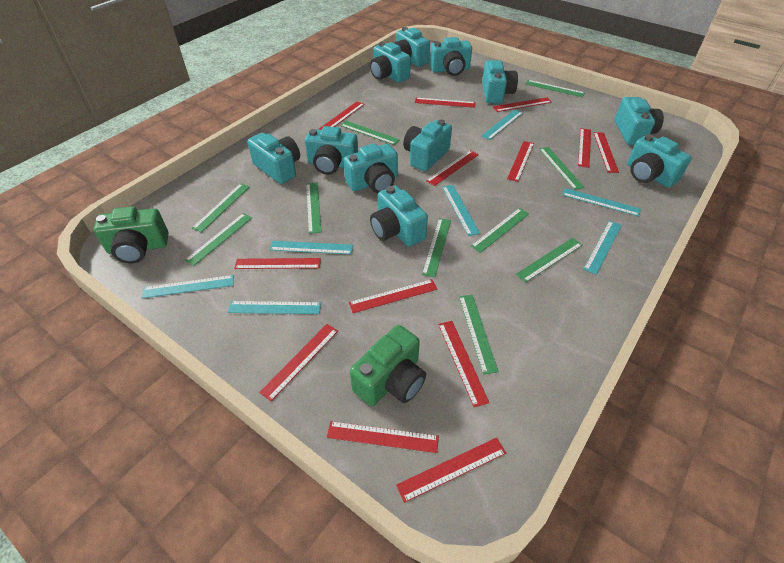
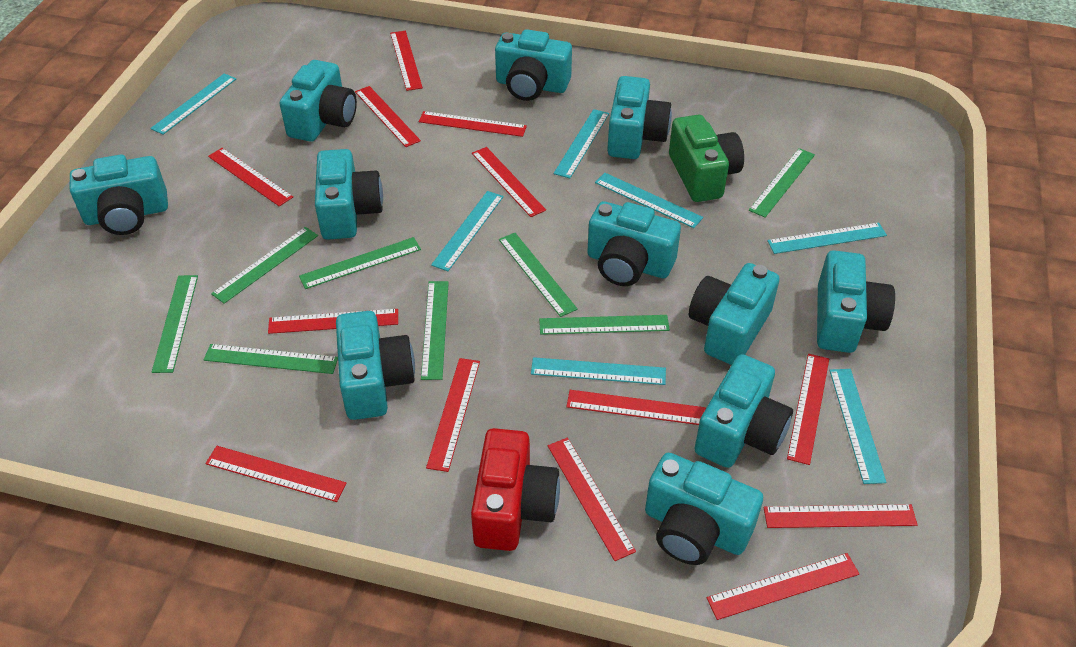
green camera: 2 -> 1
green ruler: 10 -> 8
red camera: 0 -> 1

